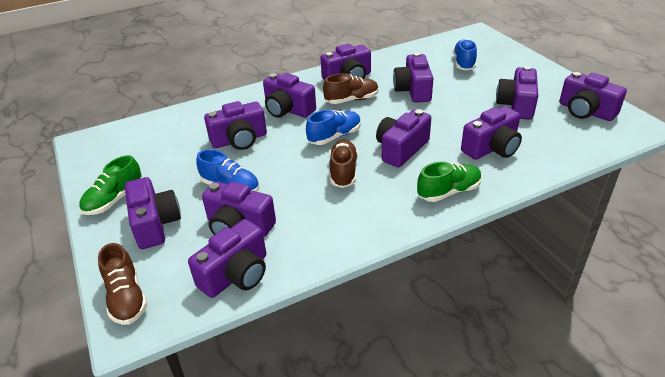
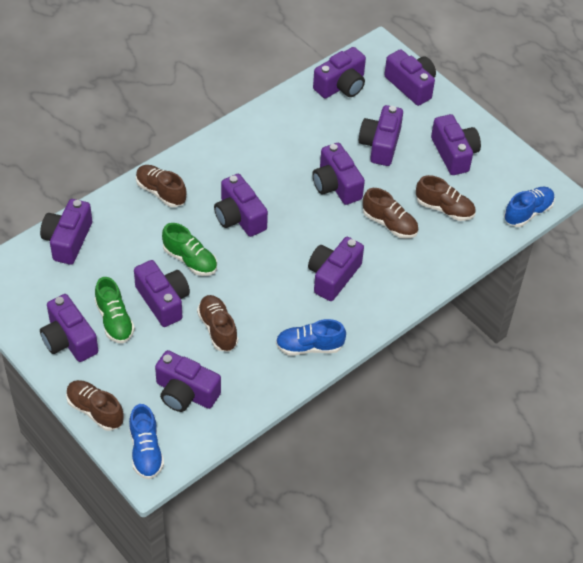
brown shoe: 3 -> 5

